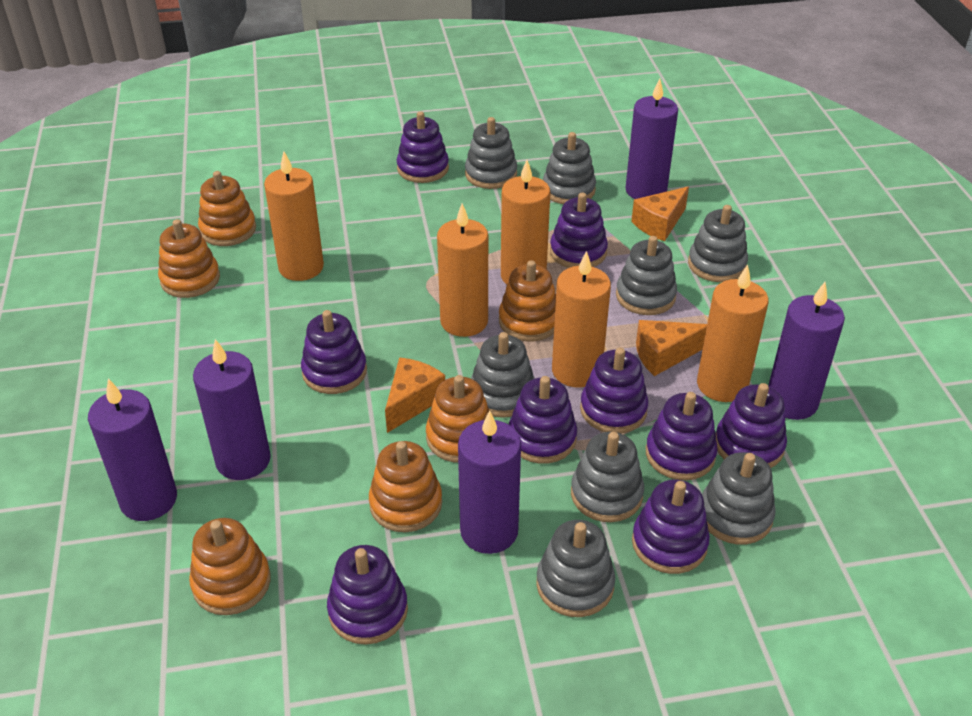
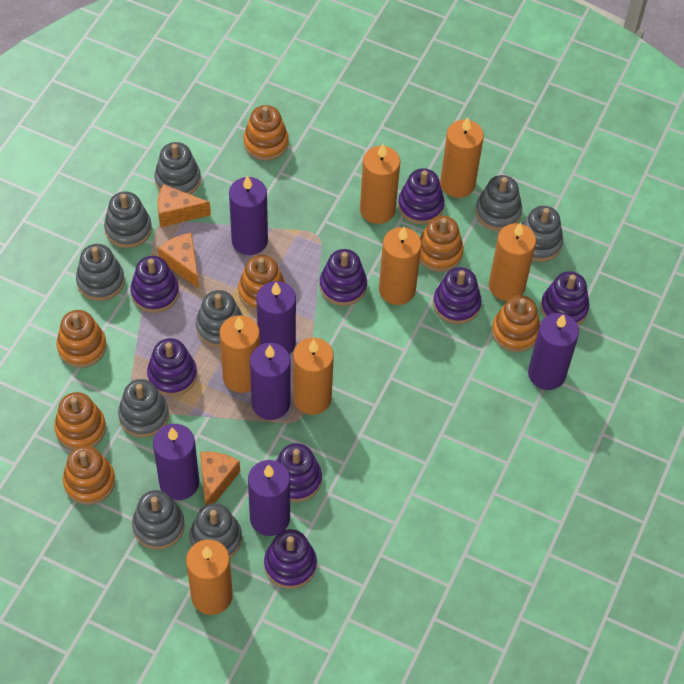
grey stacking toy: 8 -> 9
orange candle: 5 -> 7
orange stacking toy: 6 -> 7
purple candle: 5 -> 6
purple stacking toy: 9 -> 8

